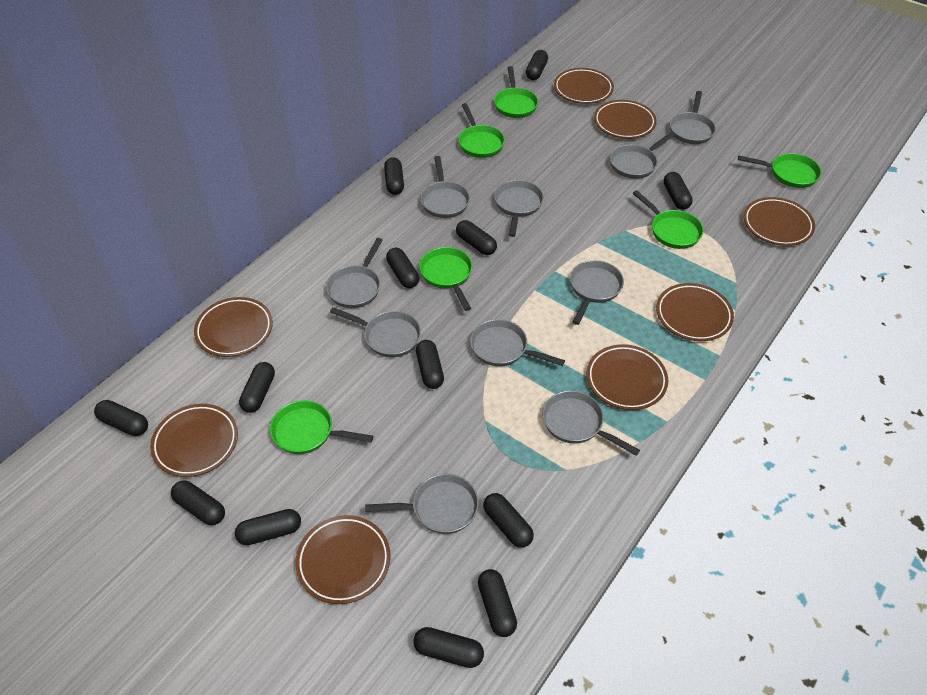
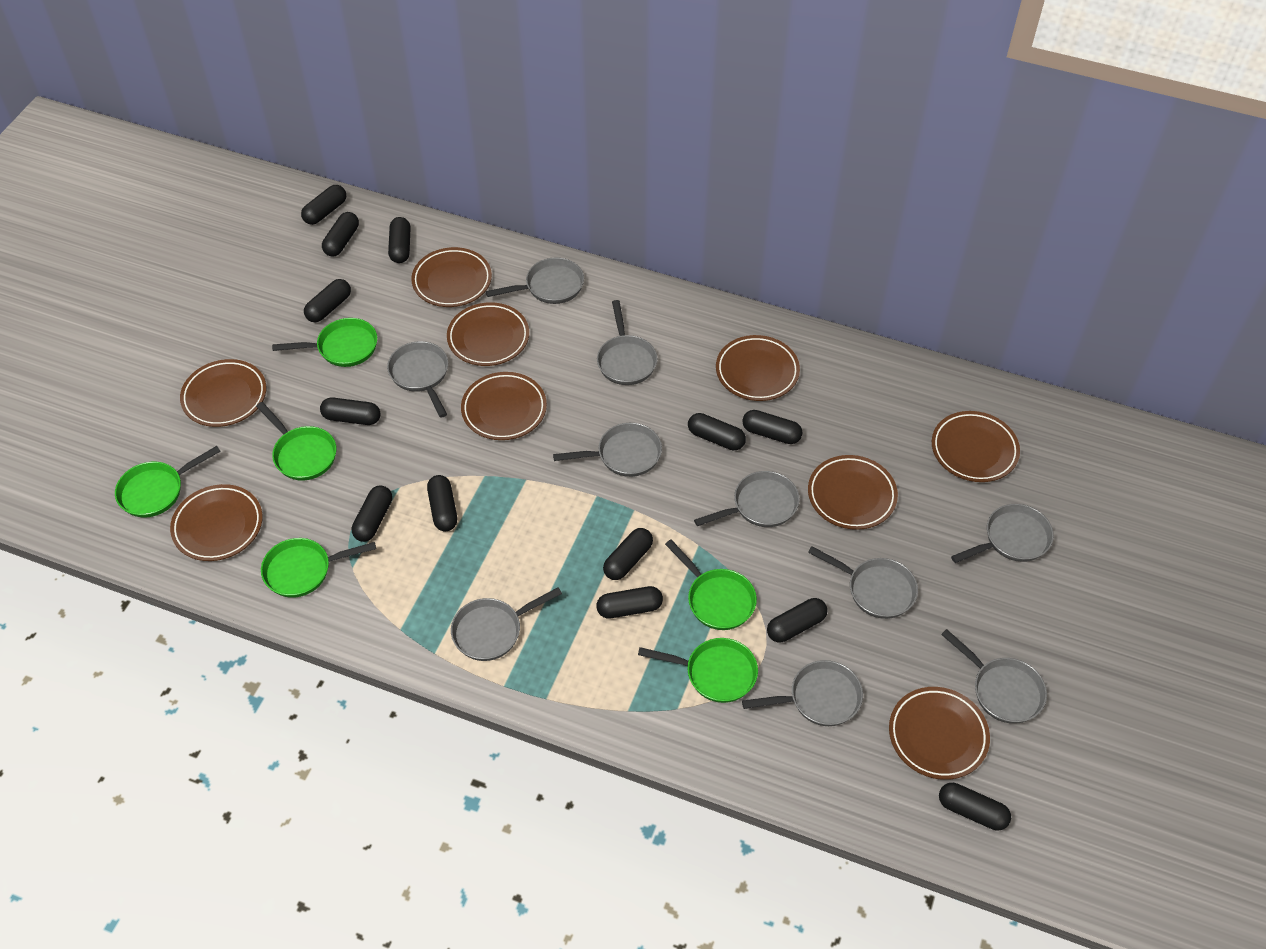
brown plate: 8 -> 9

